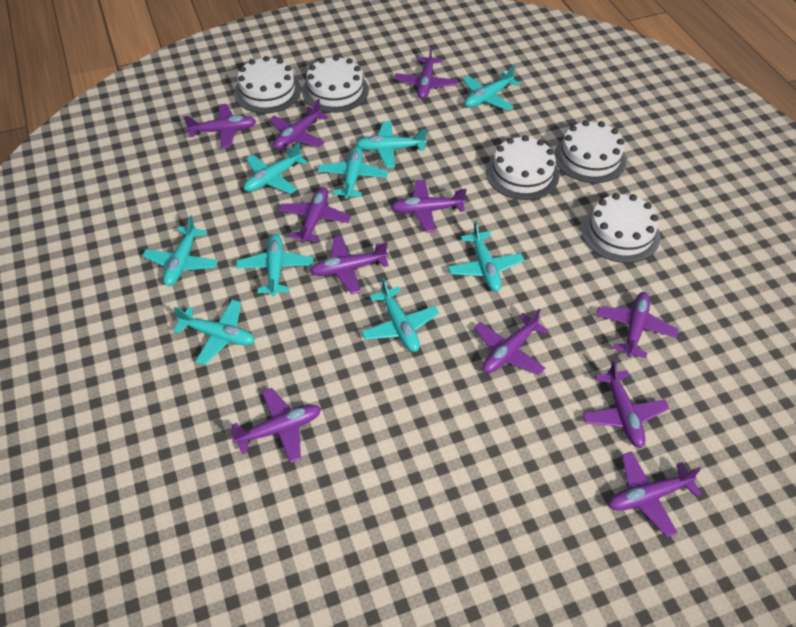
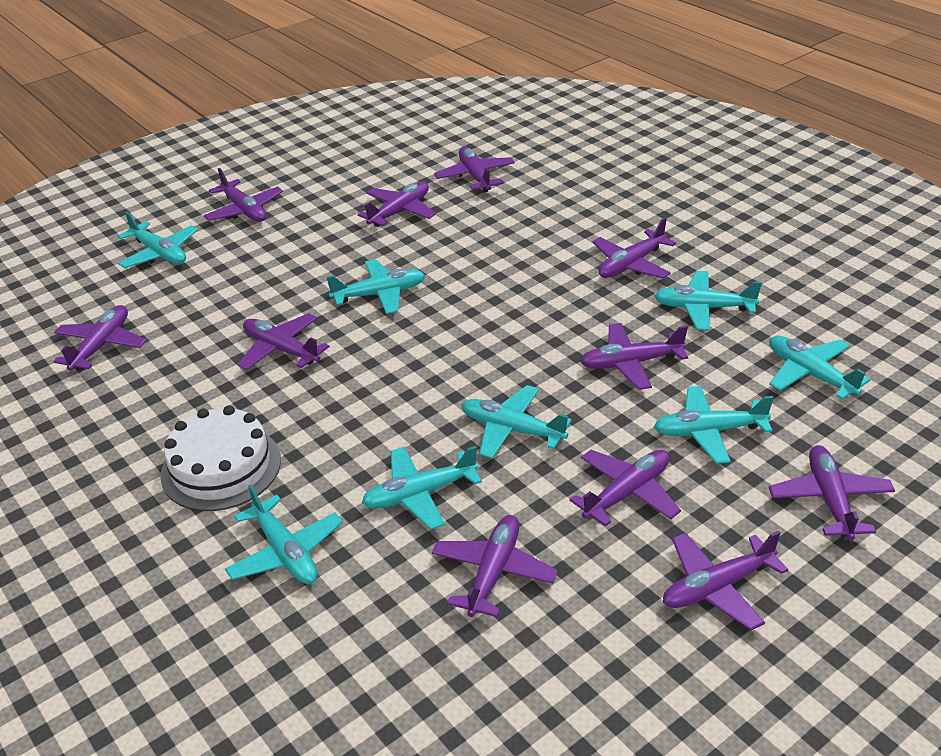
turquoise plane: 9 -> 8
white cake: 5 -> 1

